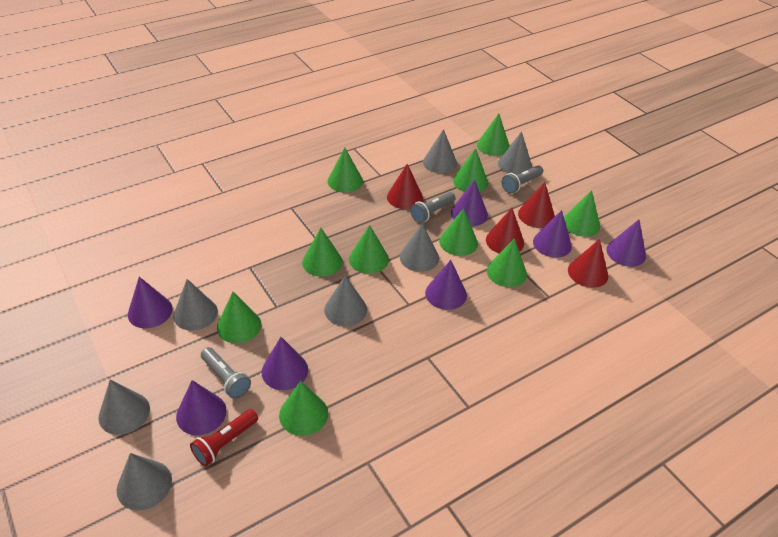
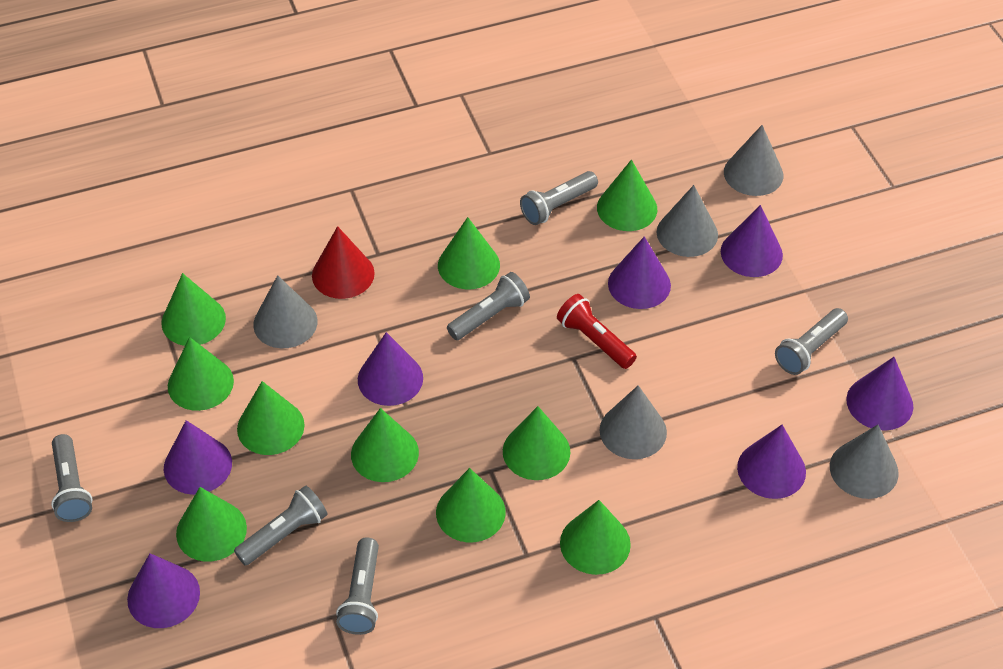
grey cone: 7 -> 5
grey flashlight: 3 -> 6
red cone: 4 -> 1

